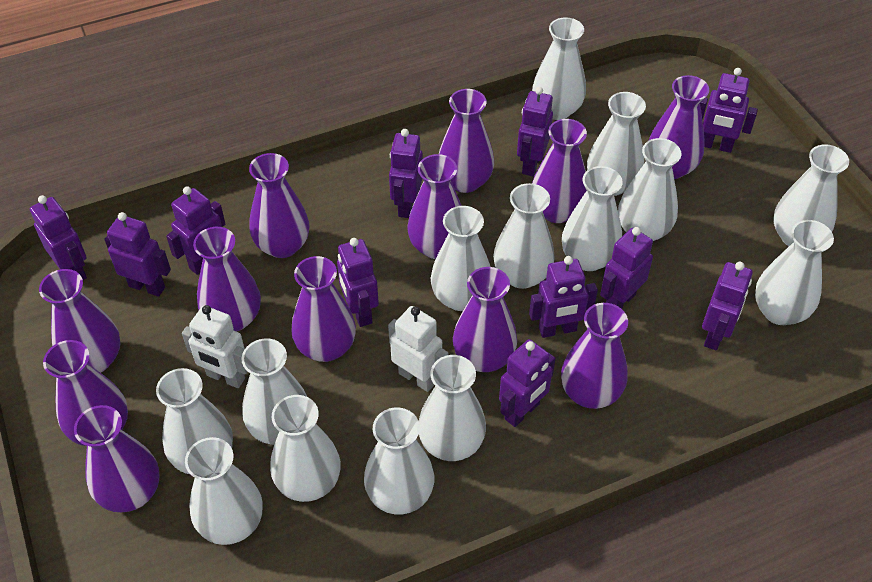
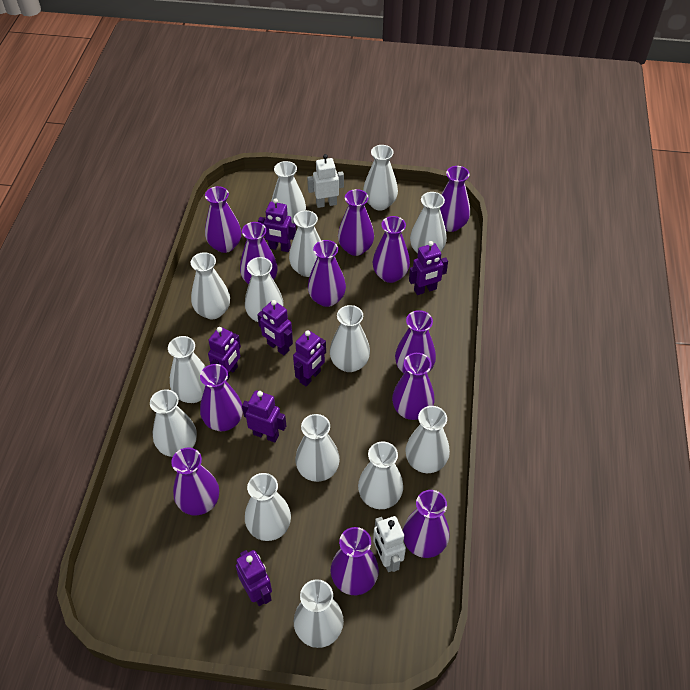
purple robot: 11 -> 7

